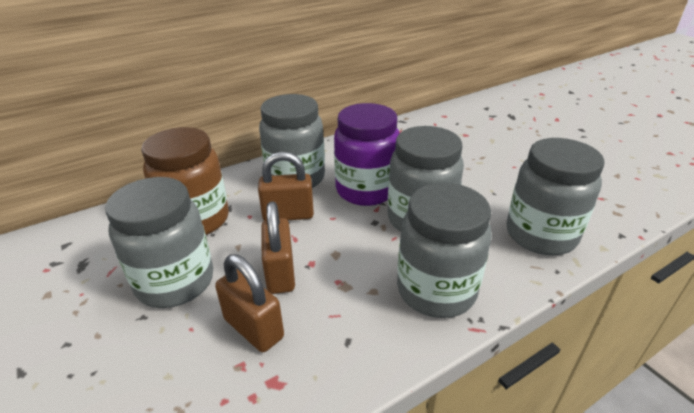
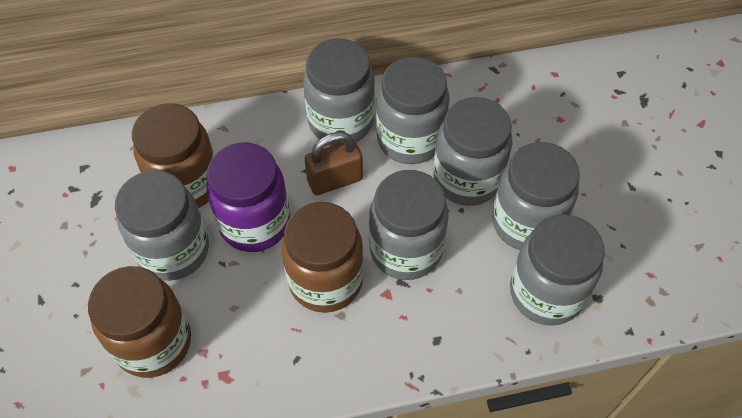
brown jar: 1 -> 3
brown padlock: 3 -> 1
grey jar: 5 -> 7

